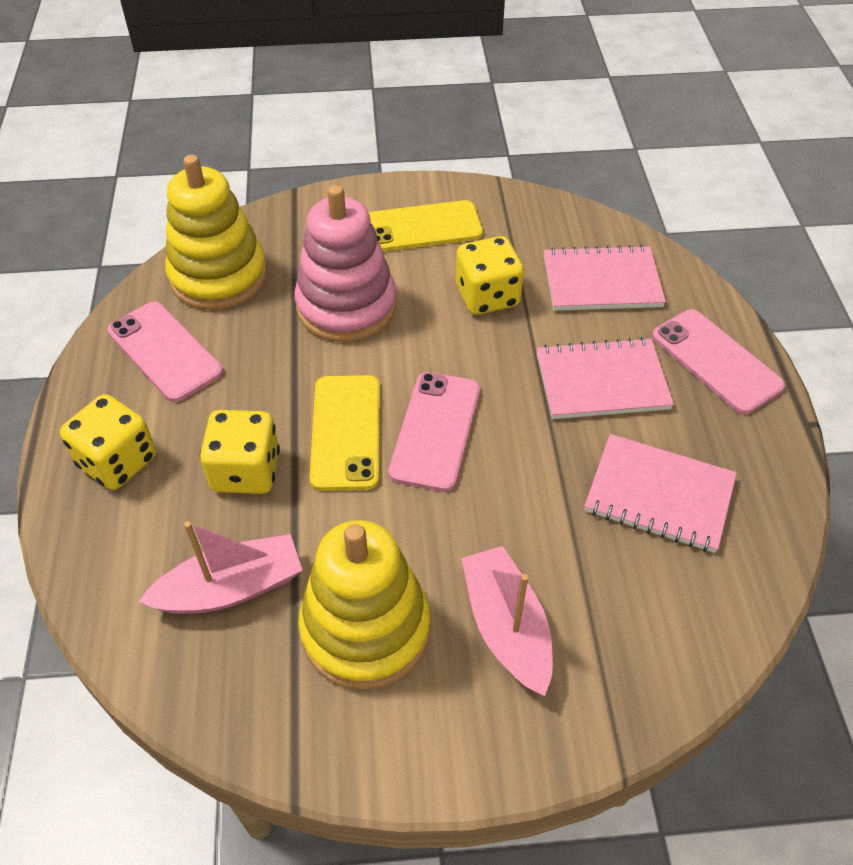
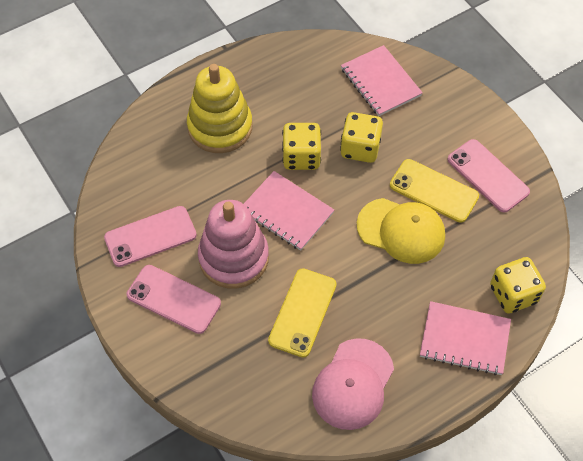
pink boat: 2 -> 0
pink cap: 0 -> 1
yellow cap: 0 -> 1
yellow stacking toy: 2 -> 1

